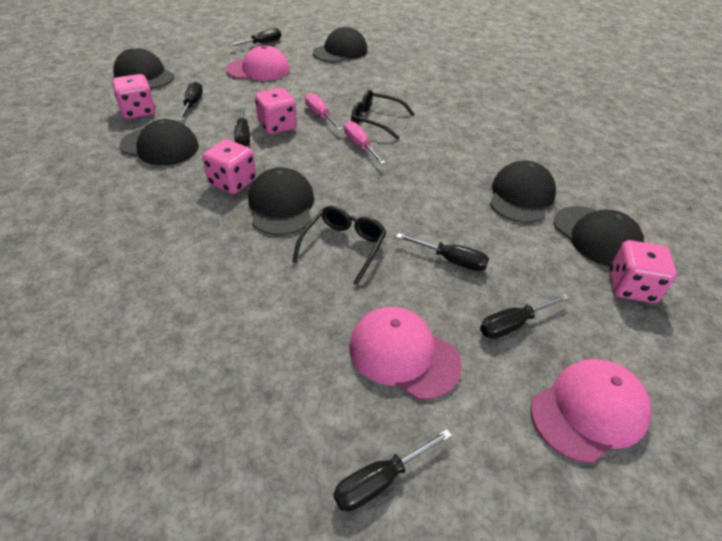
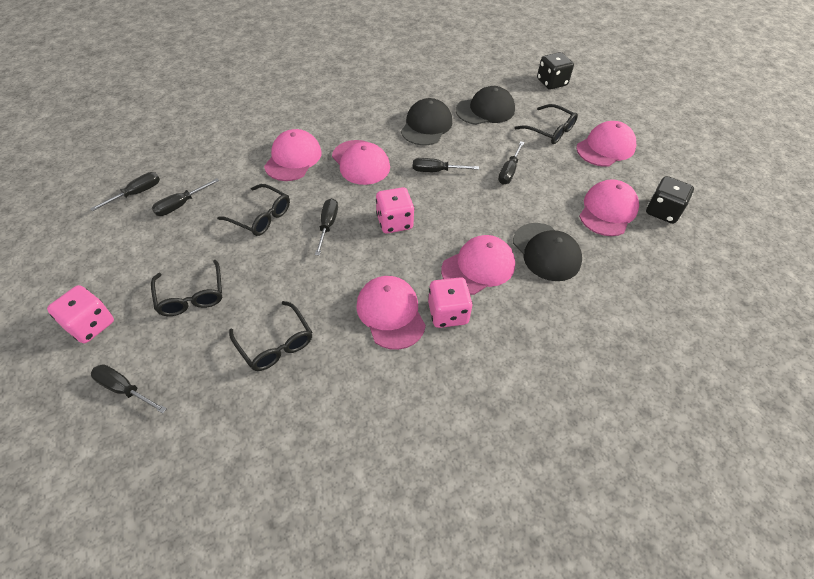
black cap: 6 -> 3
black dice: 0 -> 2
black glasses: 2 -> 4
pink cap: 3 -> 6
pink dice: 4 -> 3
pink screwdriver: 2 -> 0

